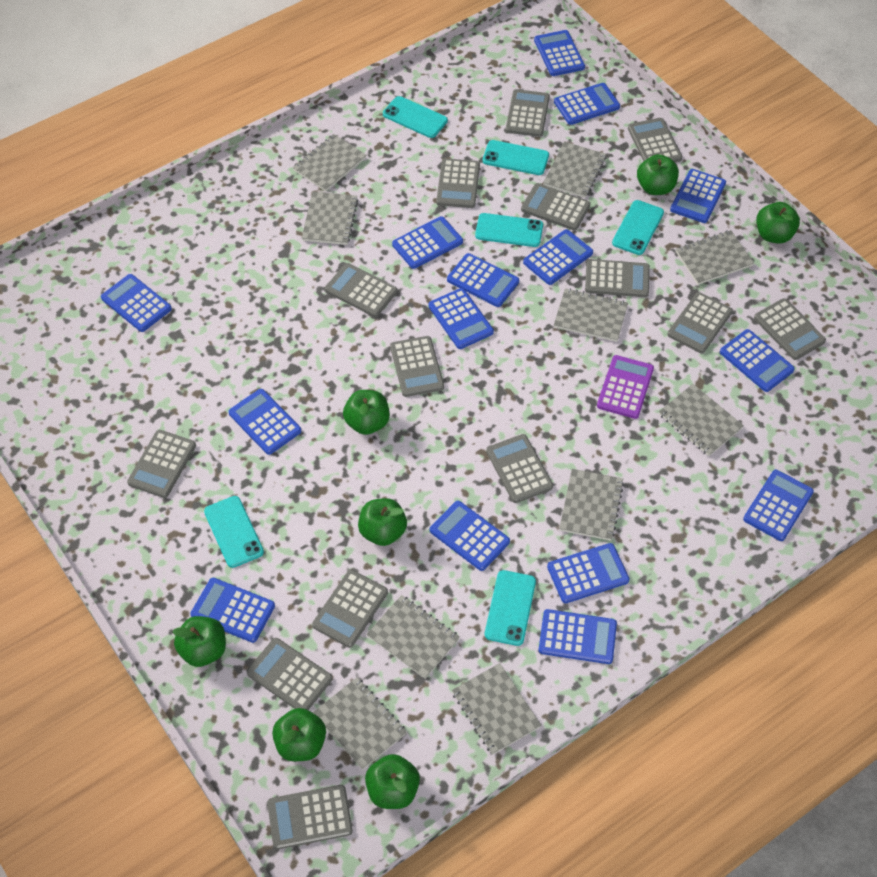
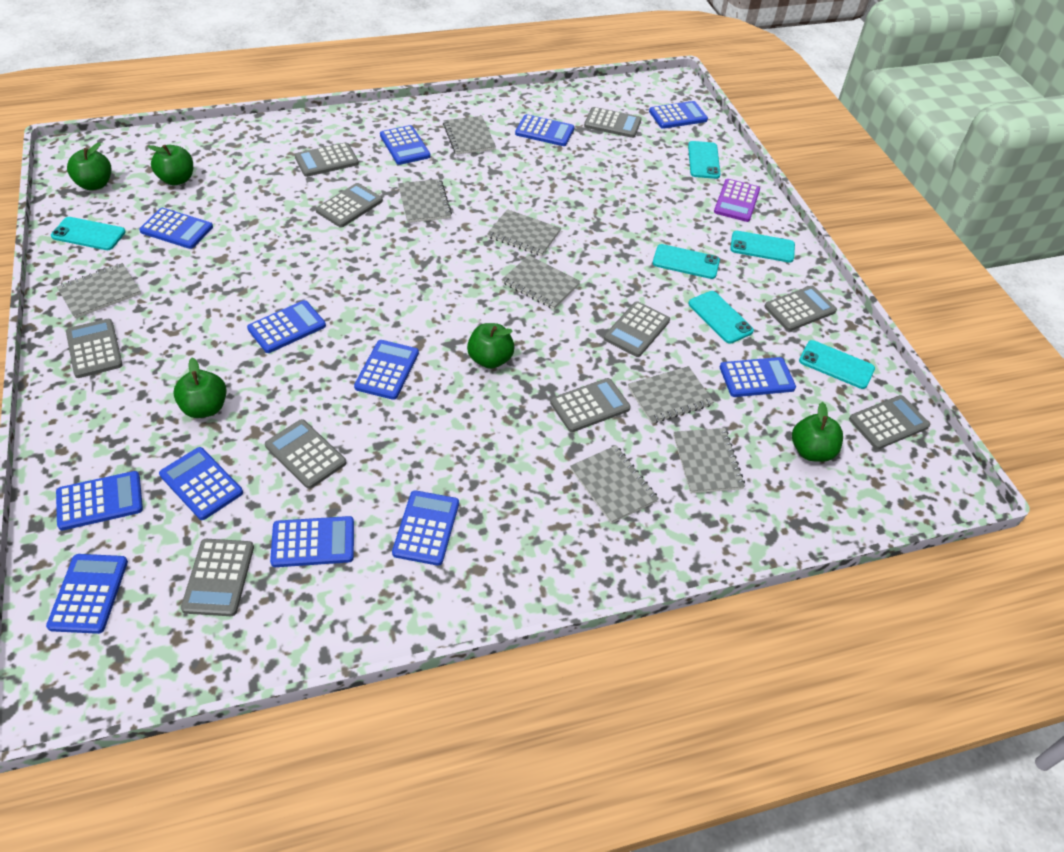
blue calculator: 15 -> 12
green apple: 7 -> 5
grey calculator: 14 -> 10
grey notebook: 10 -> 8

